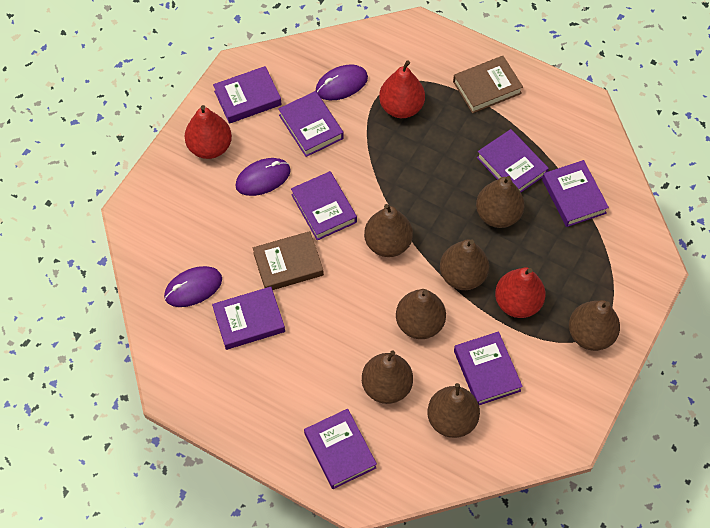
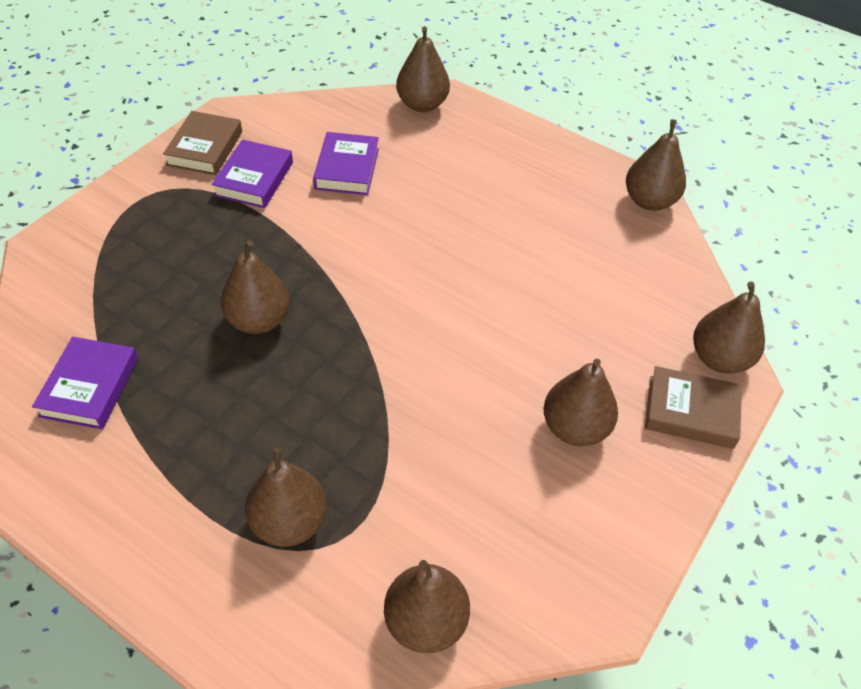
purple book: 8 -> 3
purple mouse: 3 -> 0
red pear: 3 -> 0

